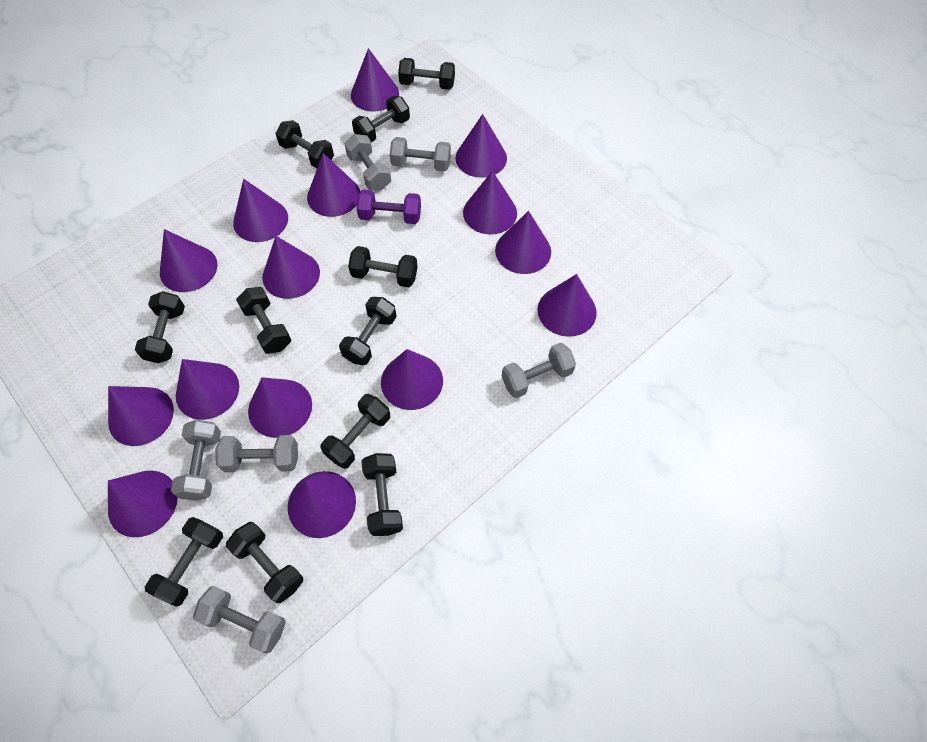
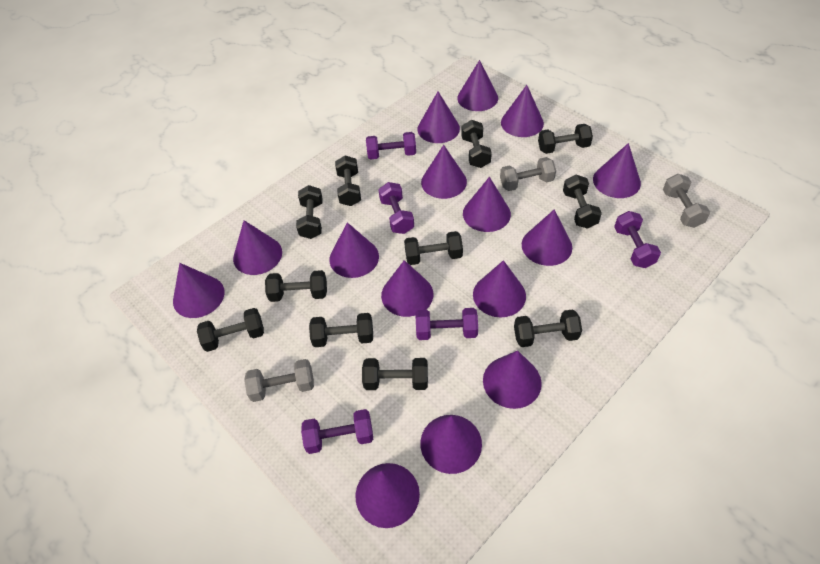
grey dumbbell: 6 -> 3
purple dumbbell: 1 -> 5

